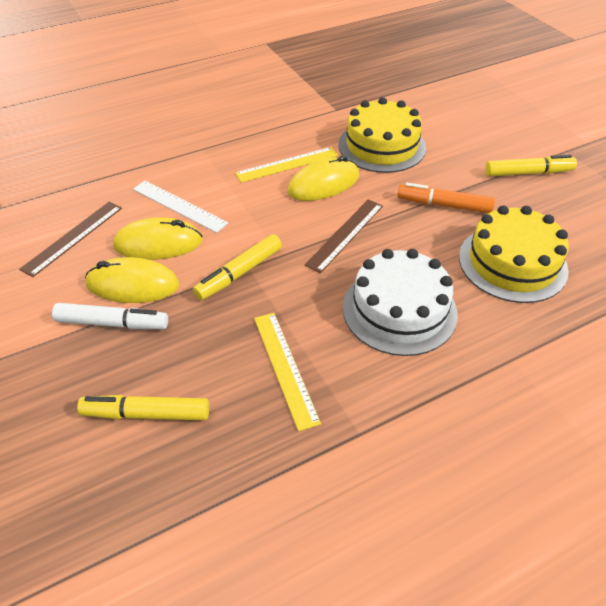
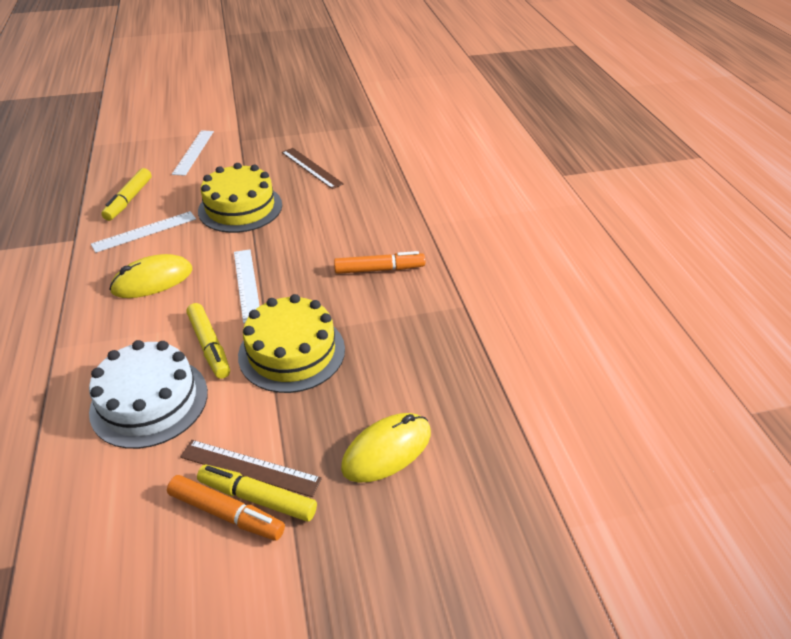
orange marker: 1 -> 2
white marker: 1 -> 0
white ruler: 1 -> 3
yellow mouse: 3 -> 2
yellow ruler: 2 -> 0

